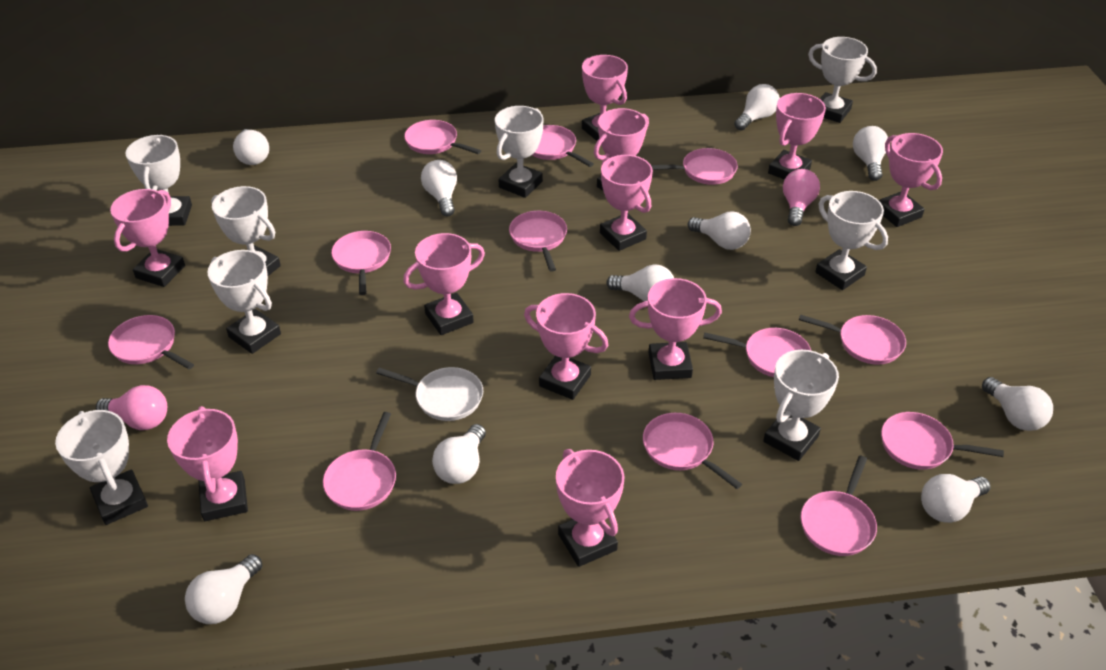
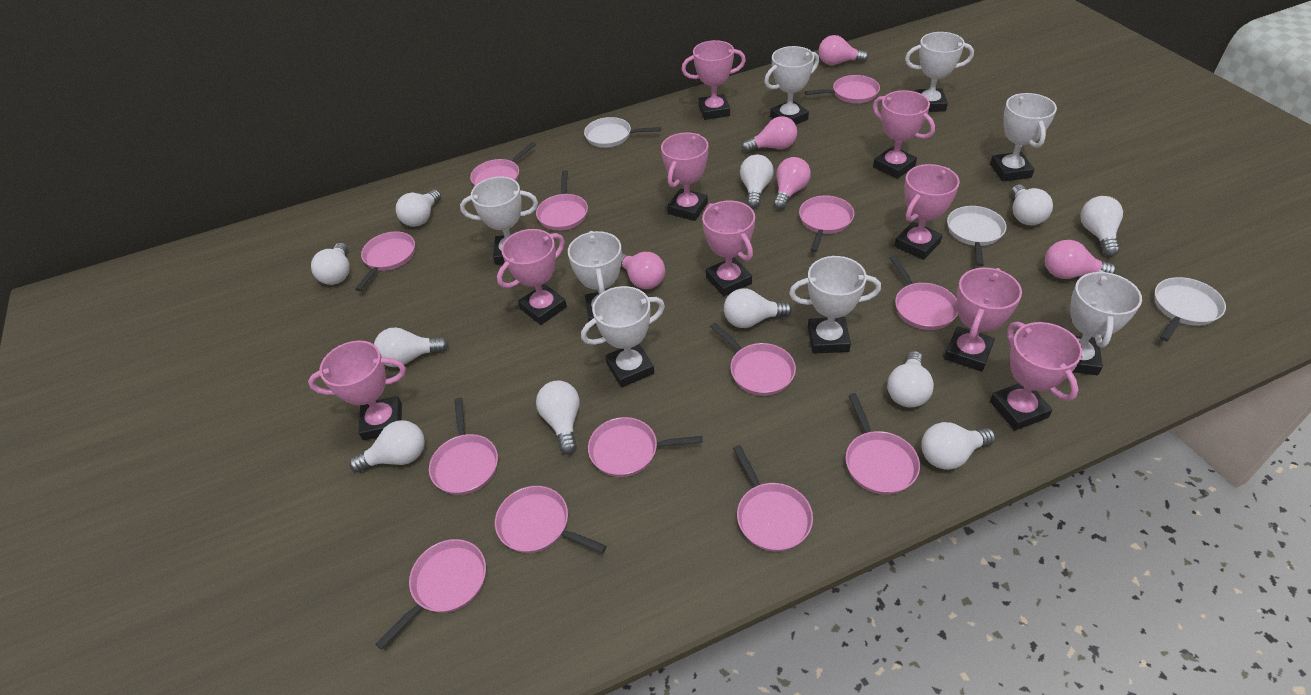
pink light bulb: 2 -> 5
pink pan: 12 -> 13
pink trophy: 11 -> 9
white light bulb: 10 -> 11
white pan: 1 -> 3

